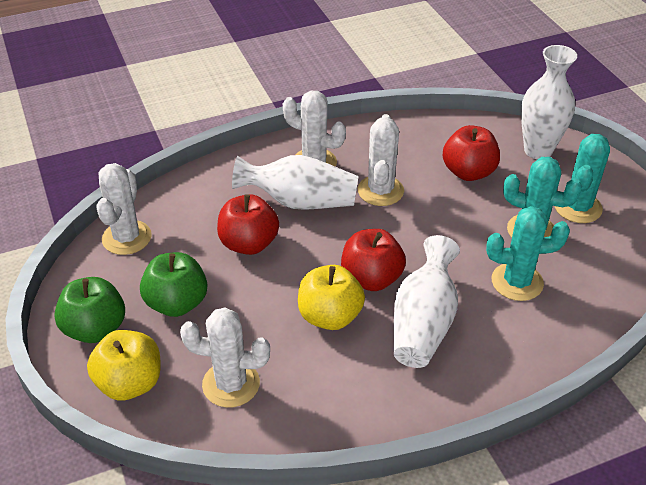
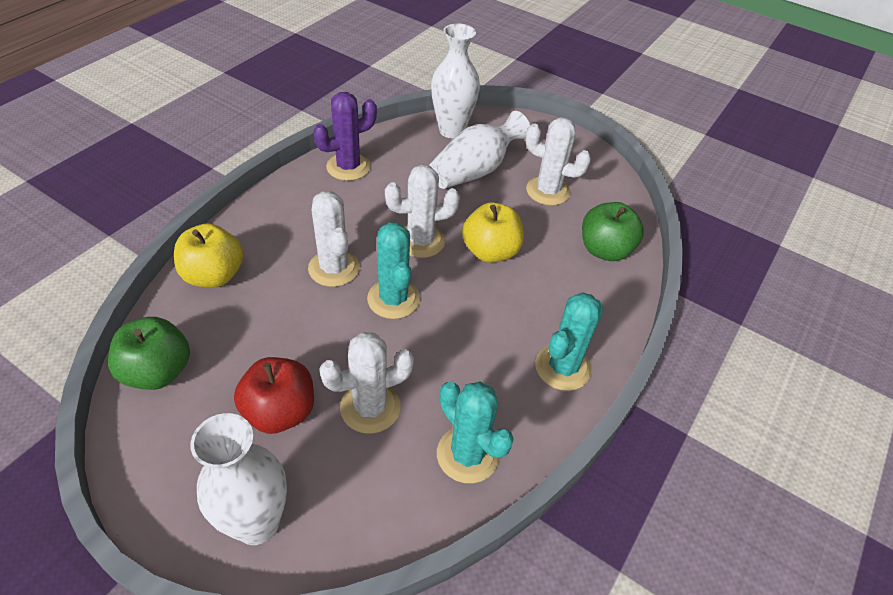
purple cactus: 0 -> 1
red apple: 3 -> 1

